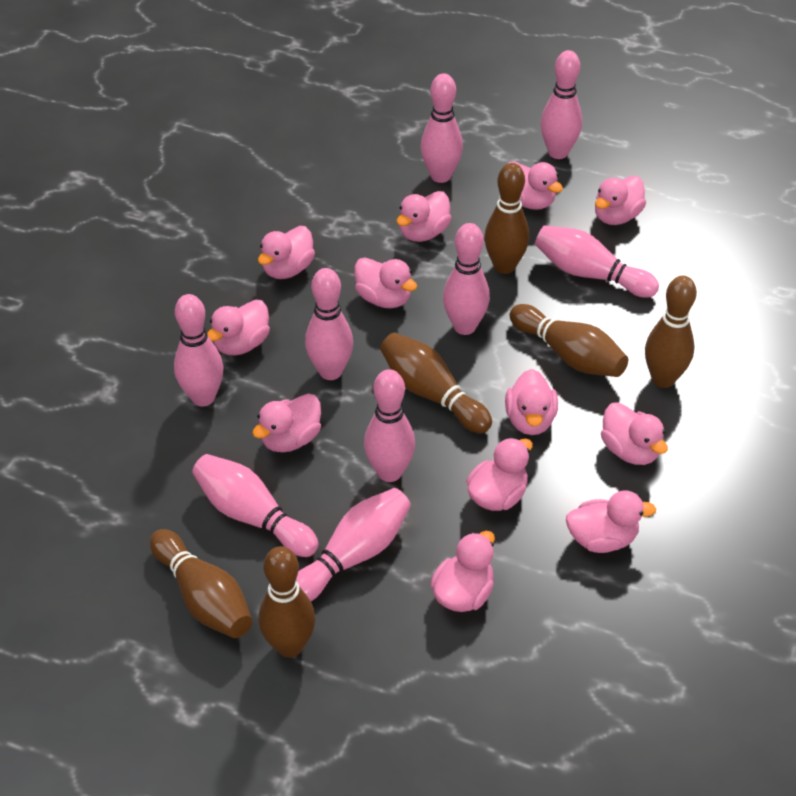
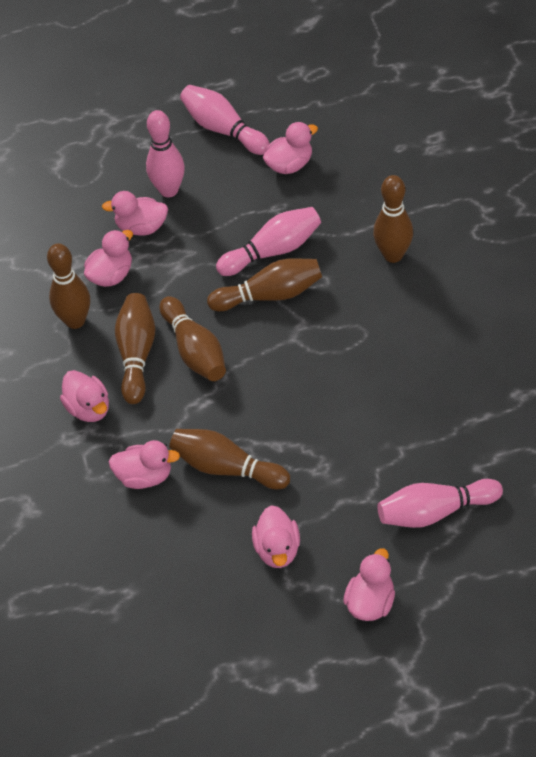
pink bowling pin: 9 -> 4
pink duck: 12 -> 7

